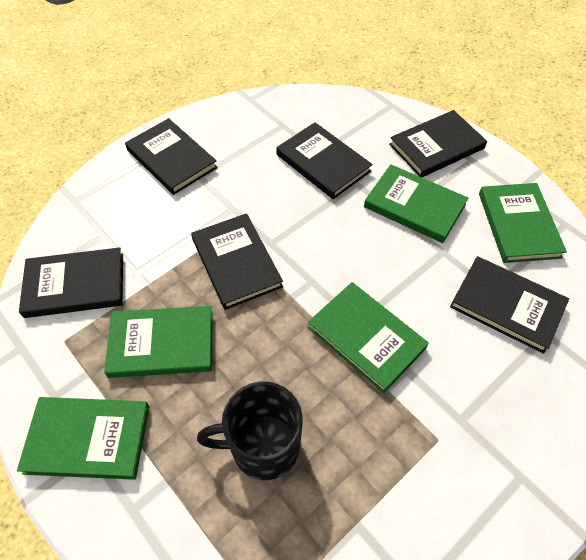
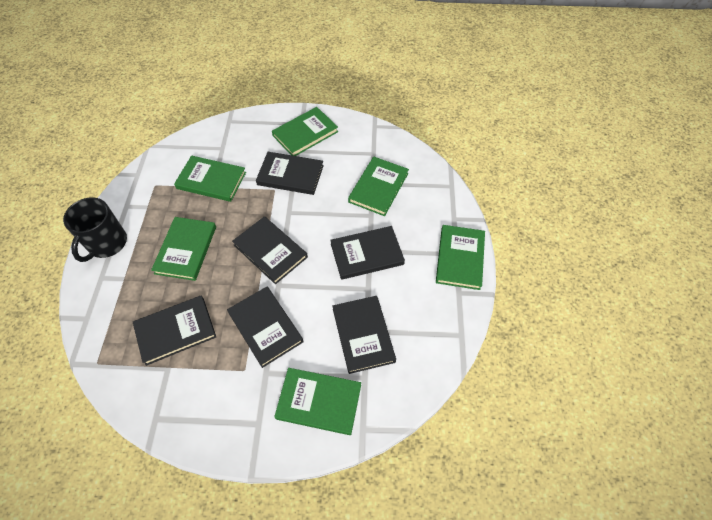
green book: 5 -> 6

